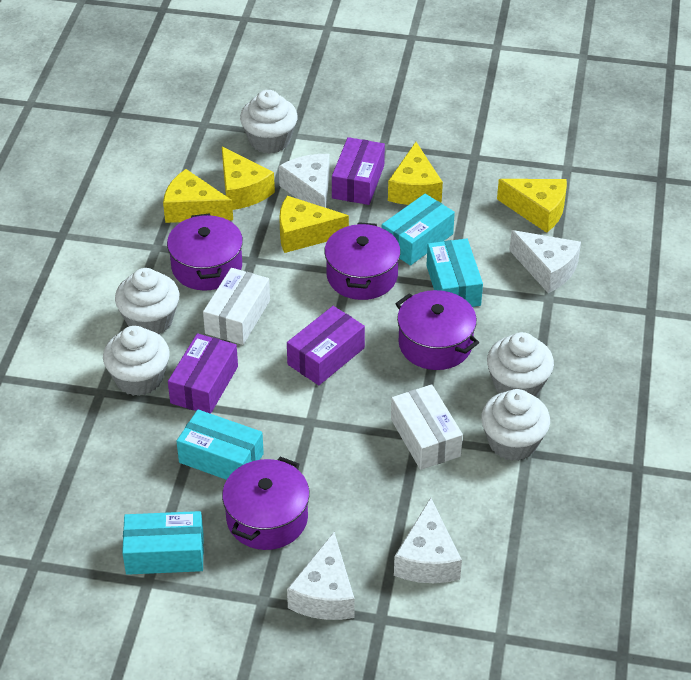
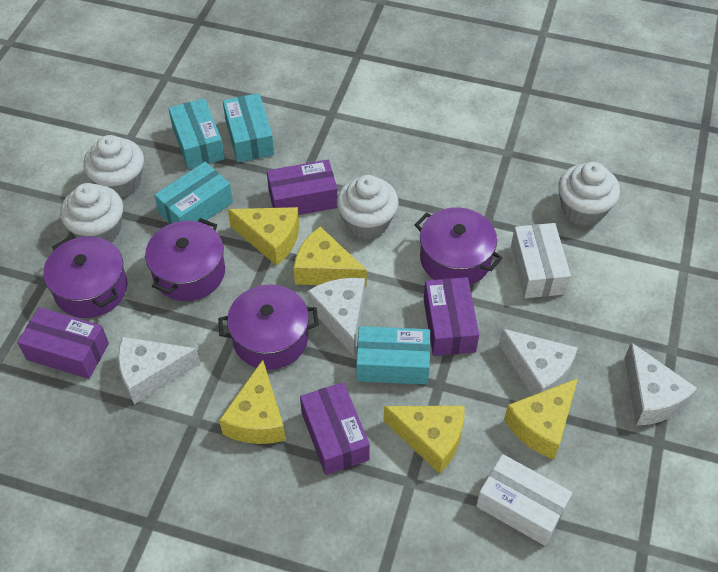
purple box: 3 -> 4
white cupcake: 5 -> 4

